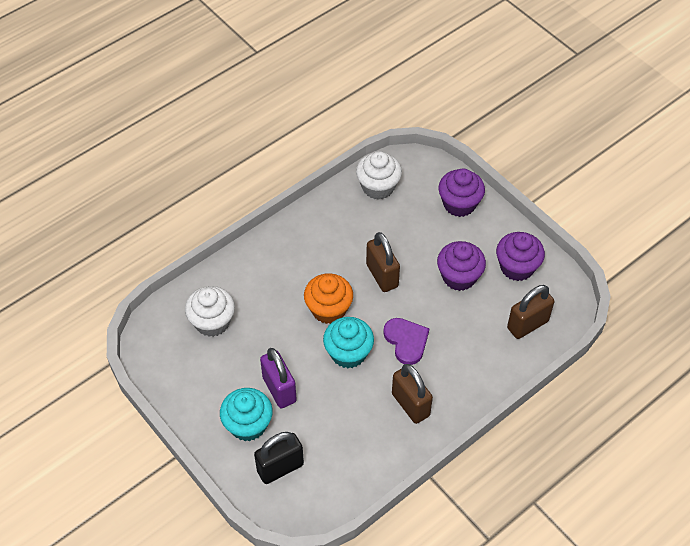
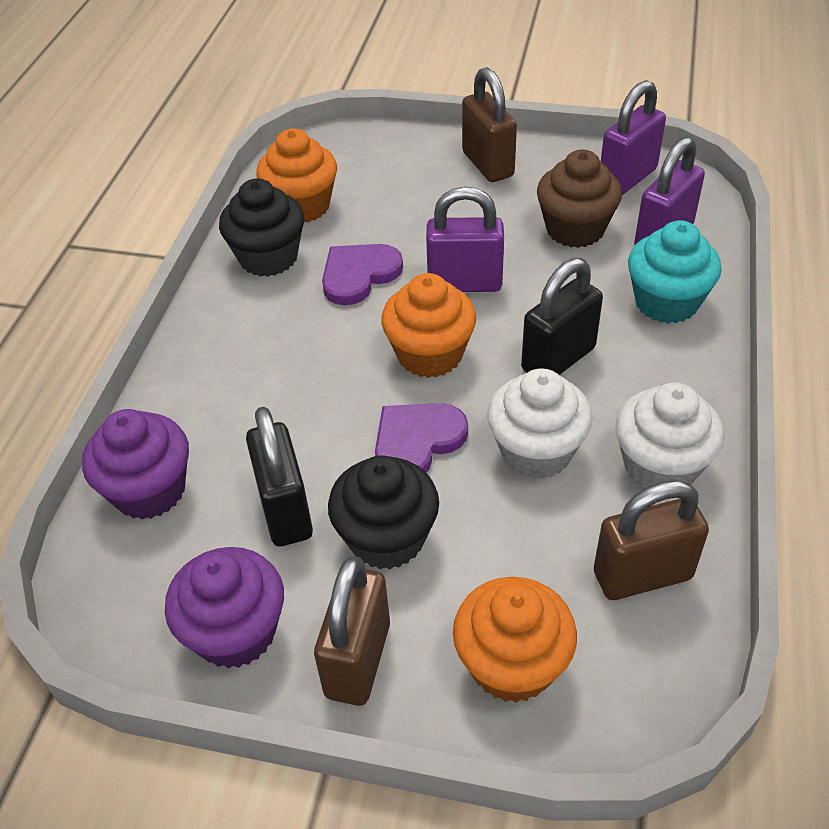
black cupcake: 0 -> 2
black padlock: 1 -> 2
brown cupcake: 0 -> 1
orange cupcake: 1 -> 3
purple cupcake: 3 -> 2
purple heart: 1 -> 2
purple padlock: 1 -> 3
turquoise cupcake: 2 -> 1

